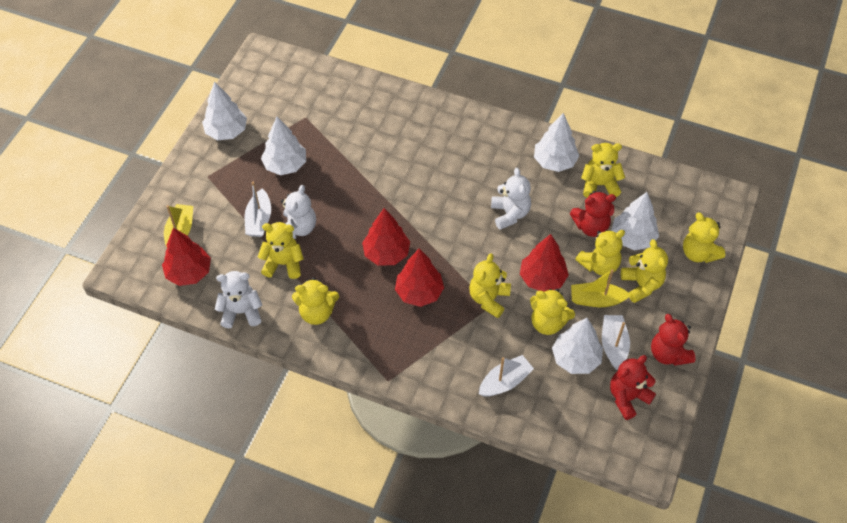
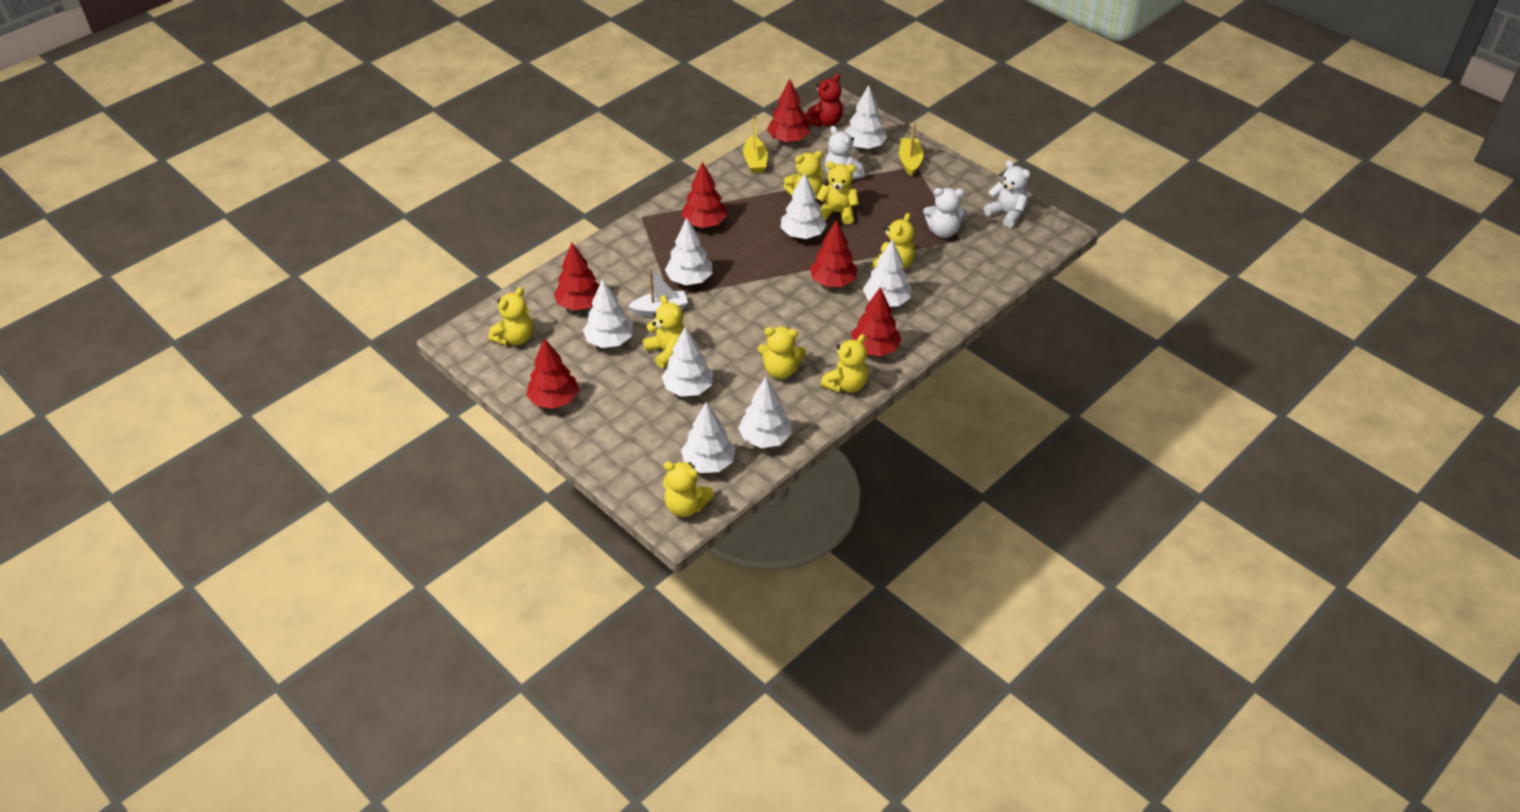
red teddy bear: 3 -> 1
red tree: 4 -> 6
white boat: 3 -> 1
white tree: 5 -> 8

